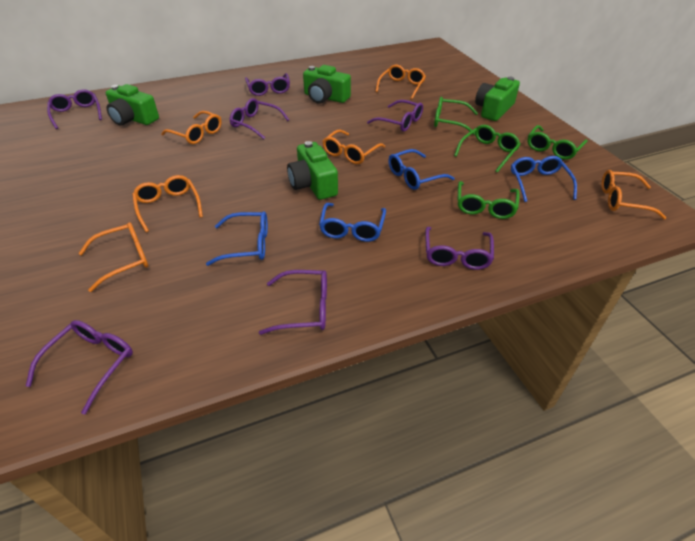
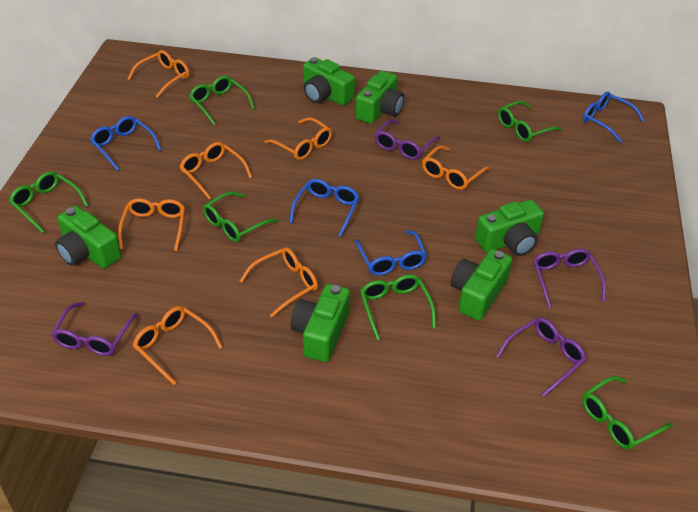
green camera: 4 -> 6
green glasses: 4 -> 6
orange glasses: 6 -> 7
purple glasses: 7 -> 4

